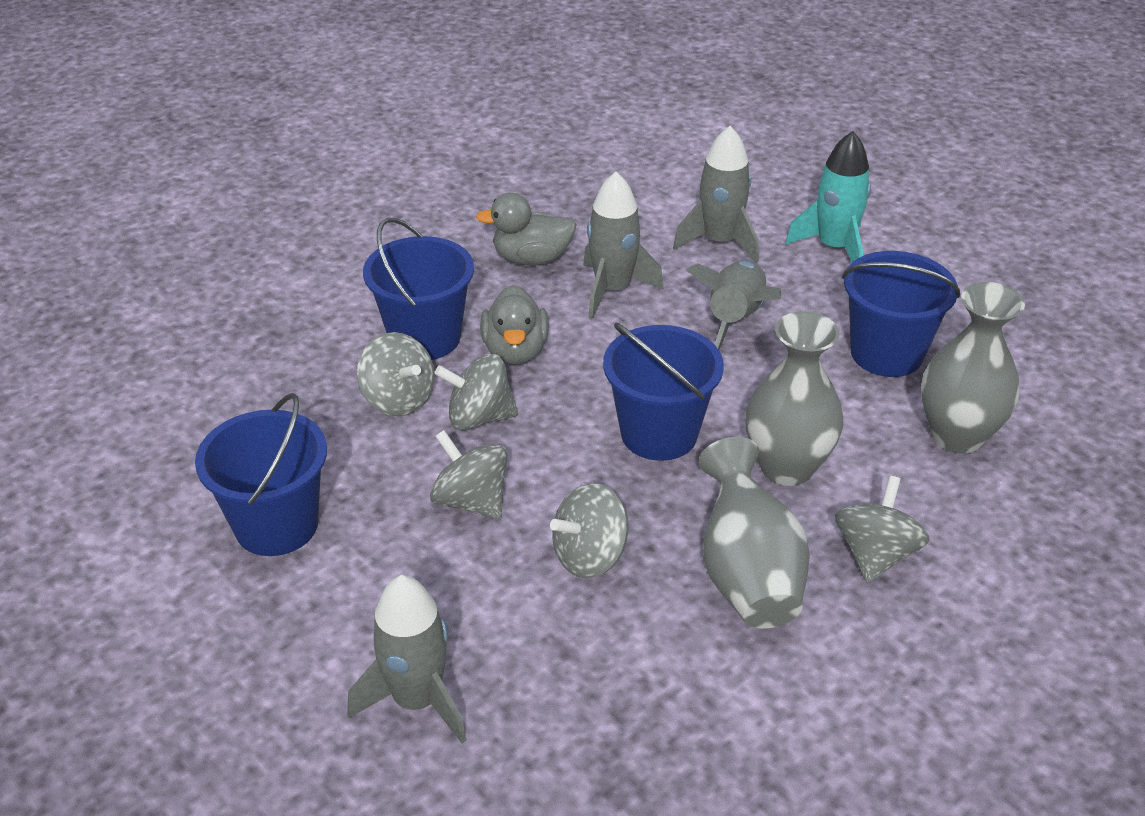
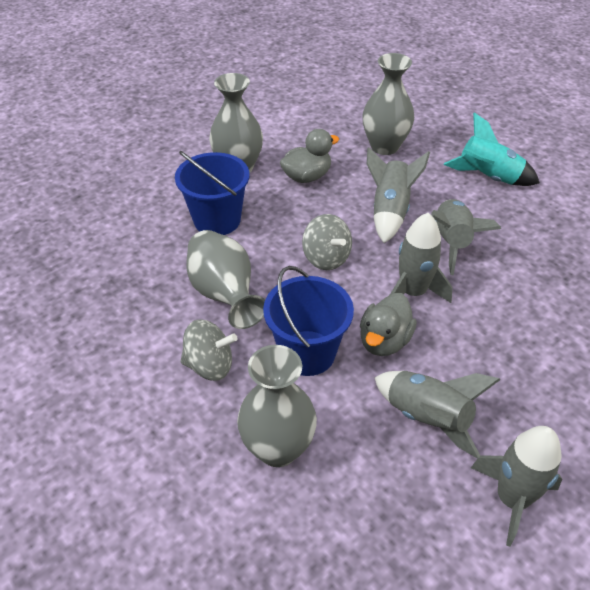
blue bucket: 4 -> 2
grey rocket: 4 -> 5
grey spinning top: 5 -> 2
grey vase: 3 -> 4

